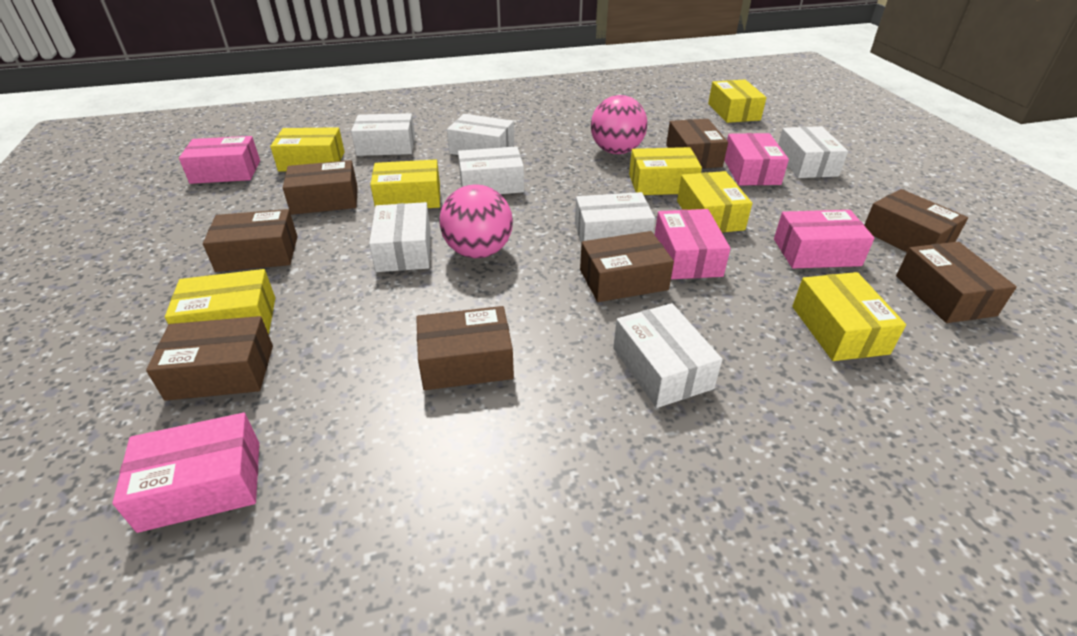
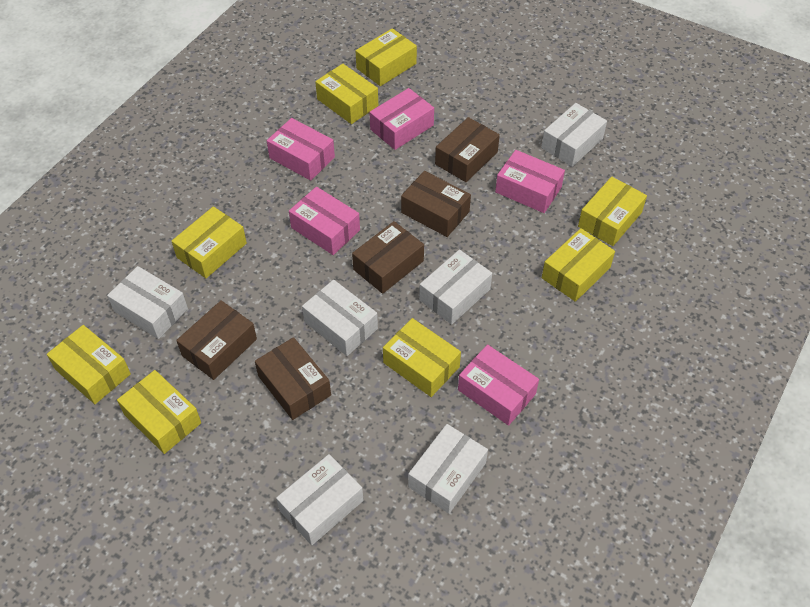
brown box: 8 -> 5
pink ball: 2 -> 0
white box: 7 -> 6
yellow box: 7 -> 8

